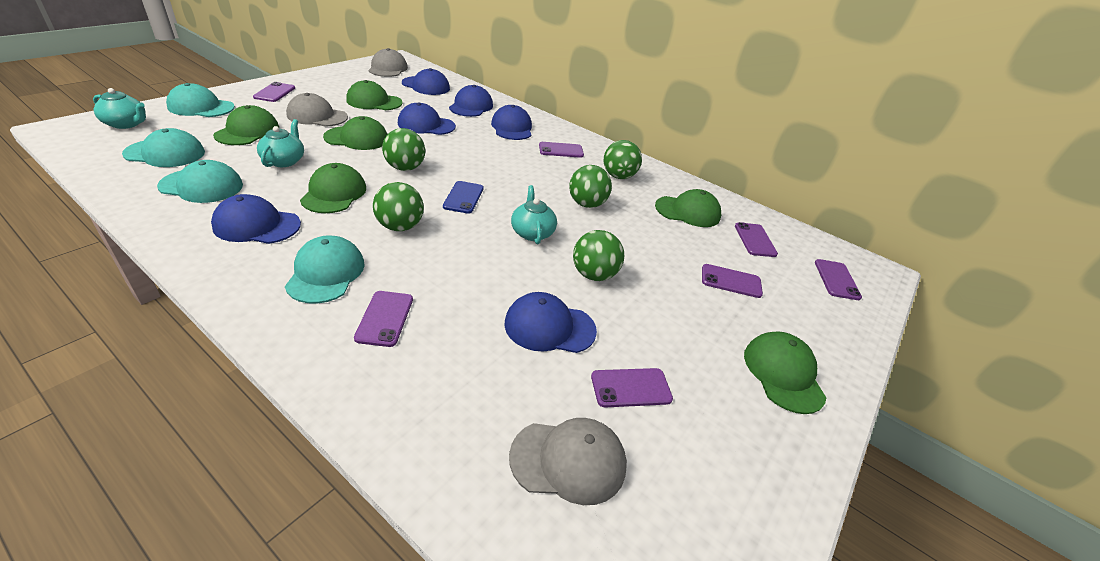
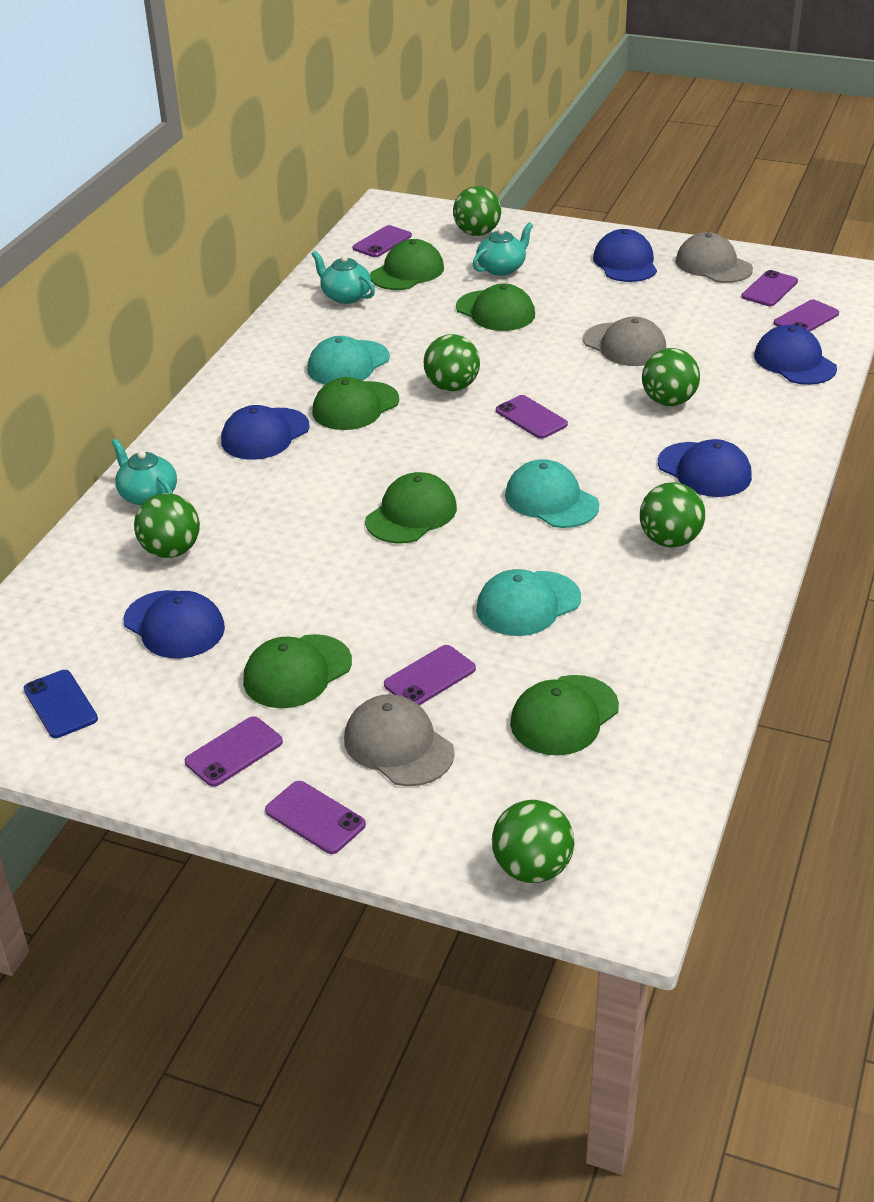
blue cap: 6 -> 5
green ball: 5 -> 6
turquoise cap: 4 -> 3

